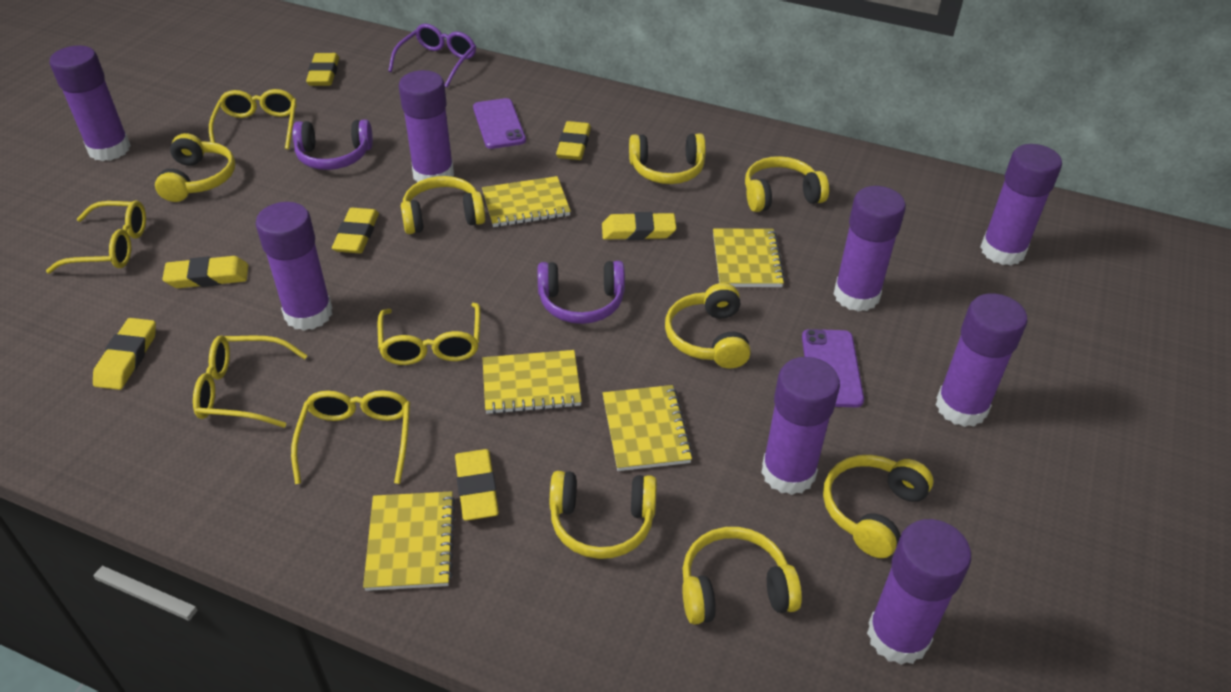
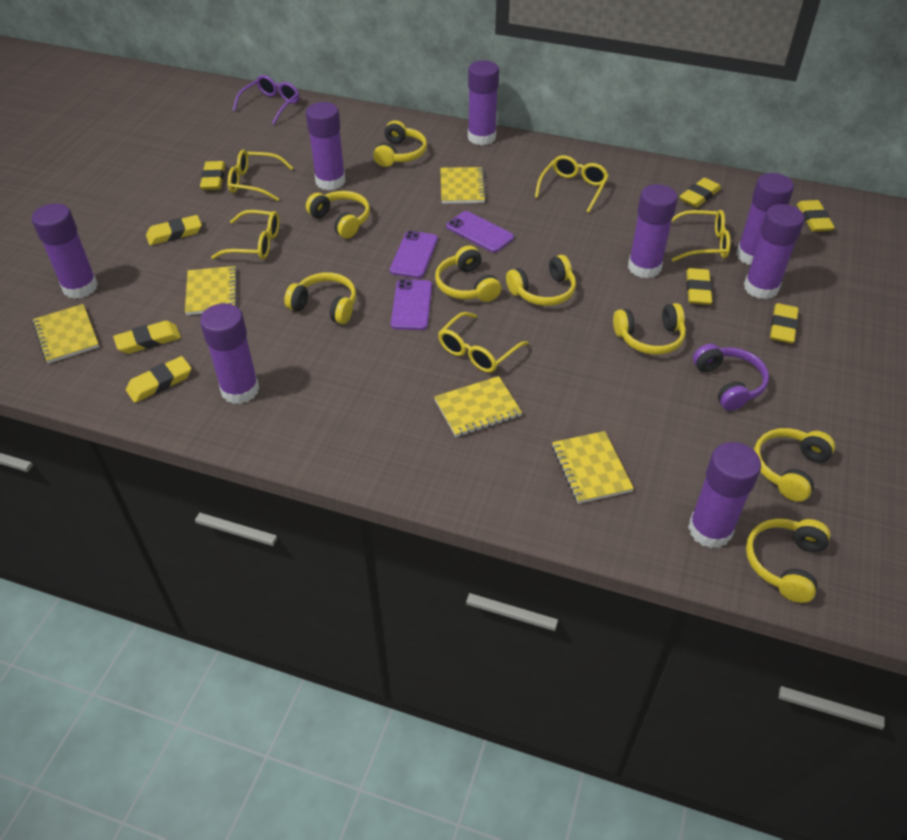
purple headphones: 2 -> 1
purple phone: 2 -> 3
yellow eraser: 7 -> 8

